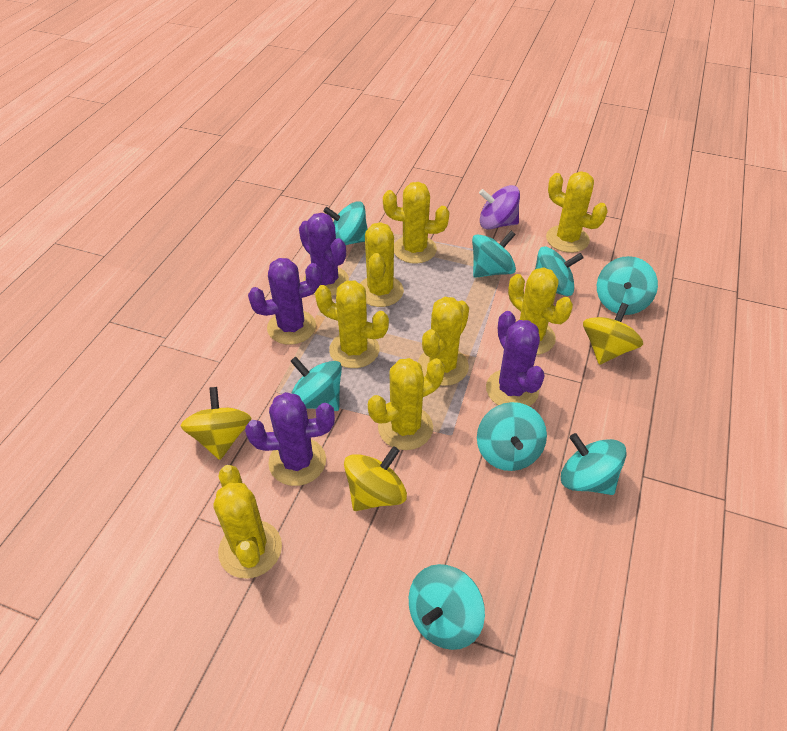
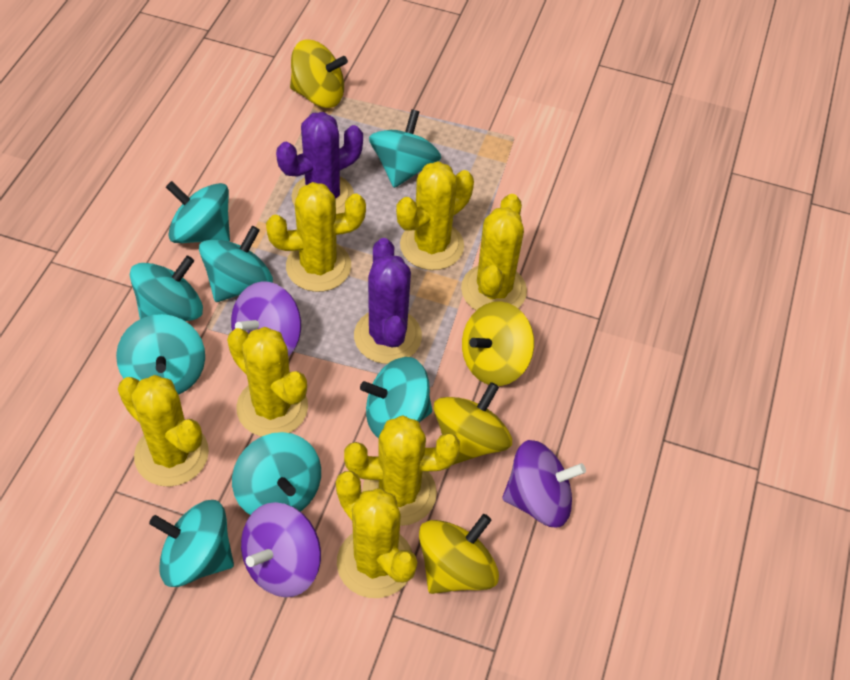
purple cactus: 4 -> 2
purple spinning top: 1 -> 3
yellow cactus: 8 -> 7
yellow spinning top: 3 -> 4

